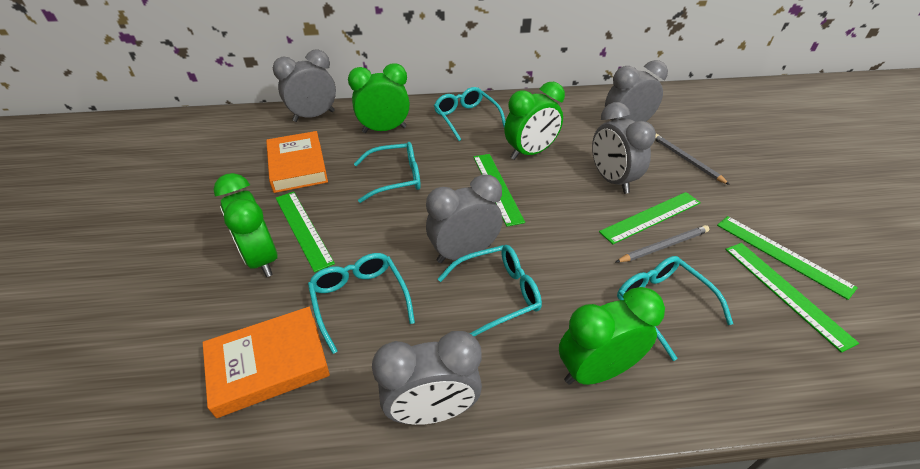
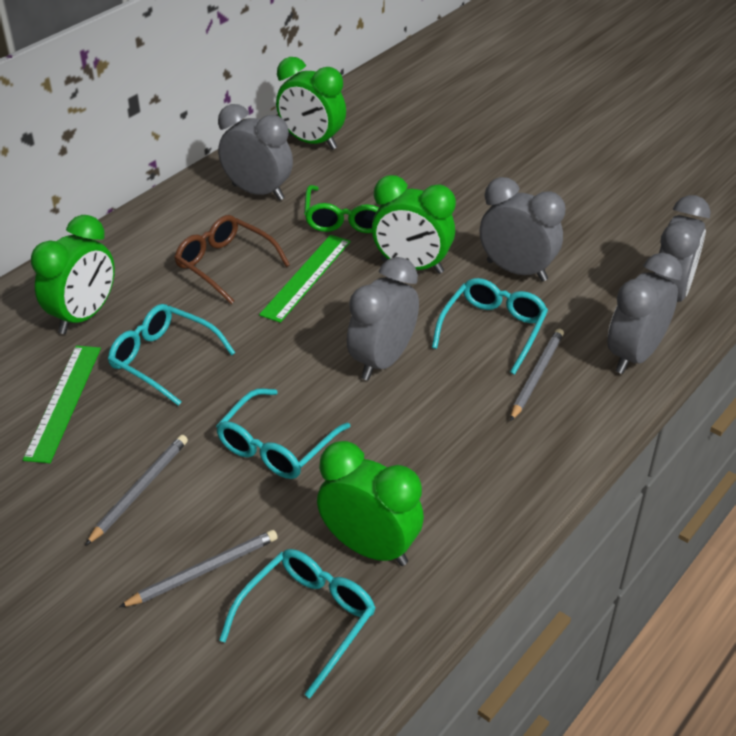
brown glasses: 0 -> 1
green glasses: 0 -> 1
green ruler: 5 -> 2
grey pencil: 2 -> 3
orange book: 2 -> 0
turquoise glasses: 5 -> 4

